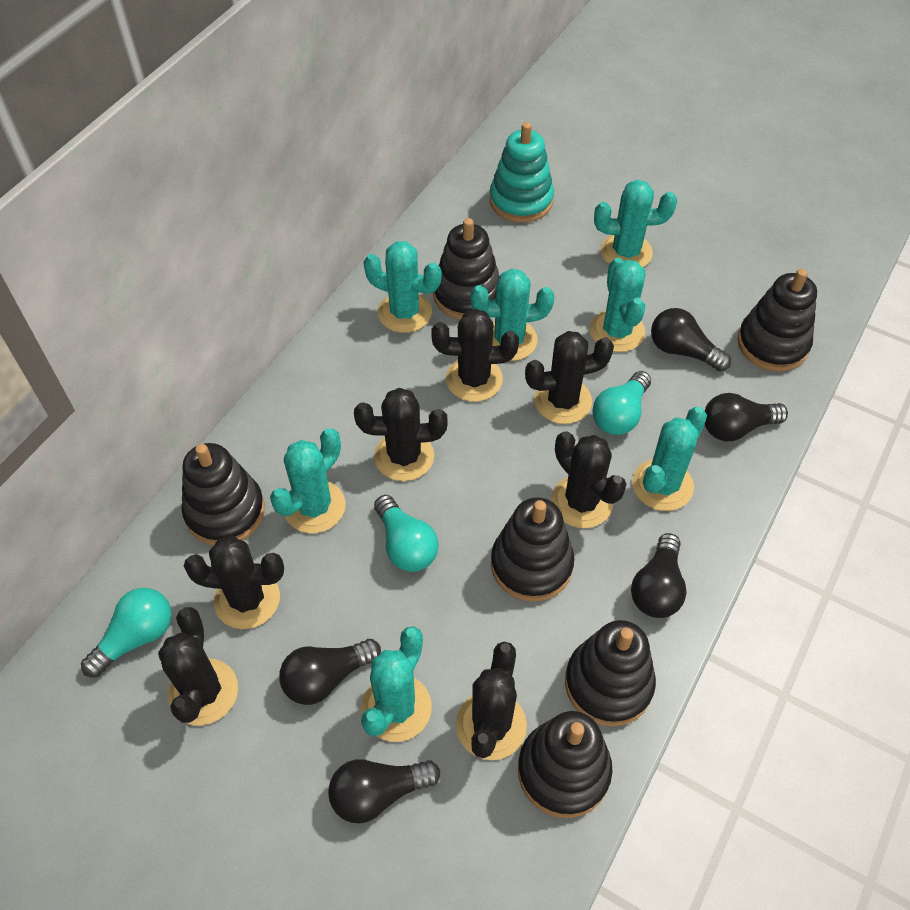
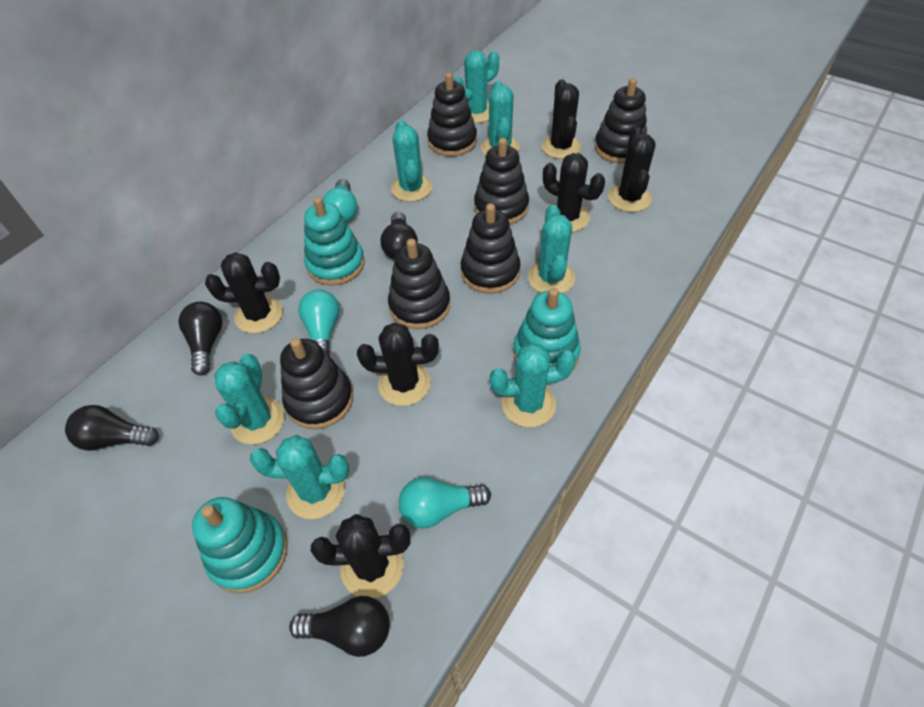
black cactus: 7 -> 6
black light bulb: 5 -> 4
turquoise stacking toy: 1 -> 3

